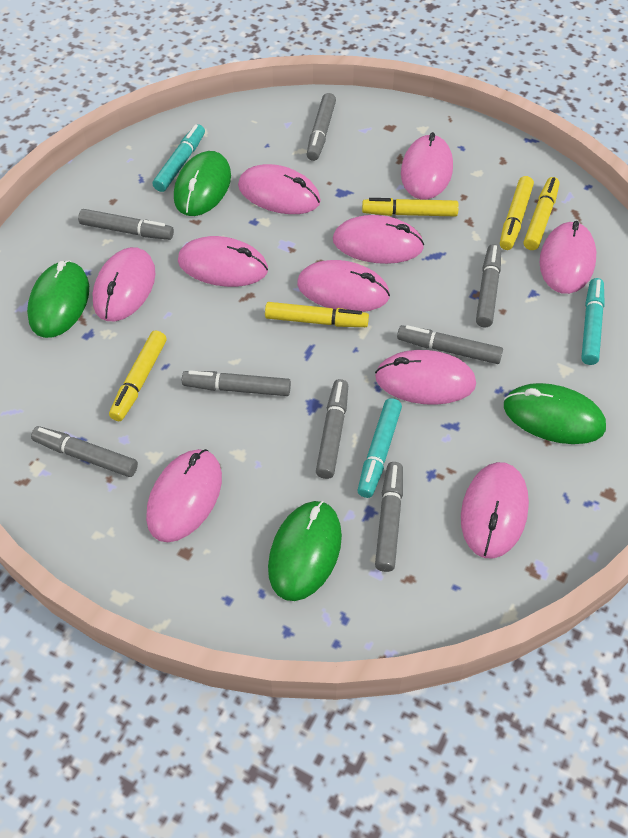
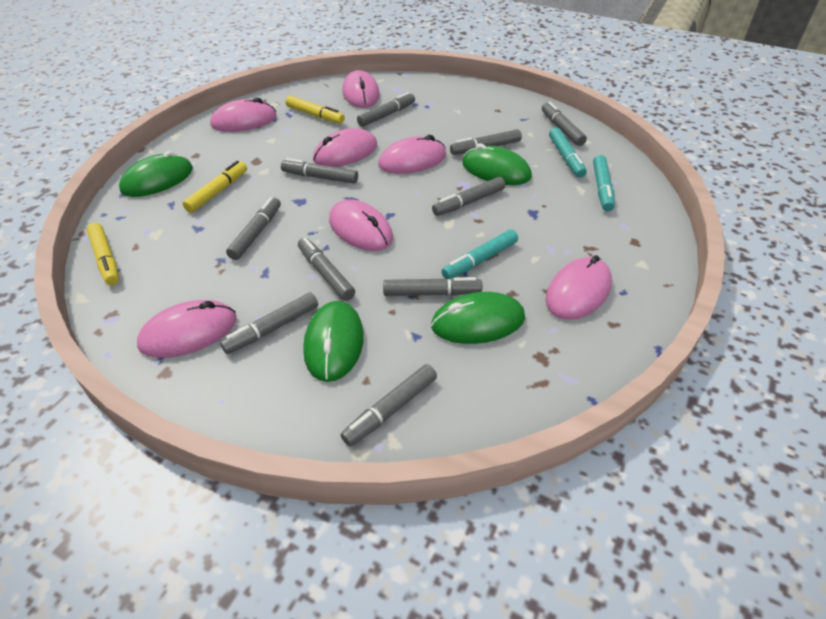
grey marker: 8 -> 10
pink mouse: 10 -> 7
yellow marker: 5 -> 3

